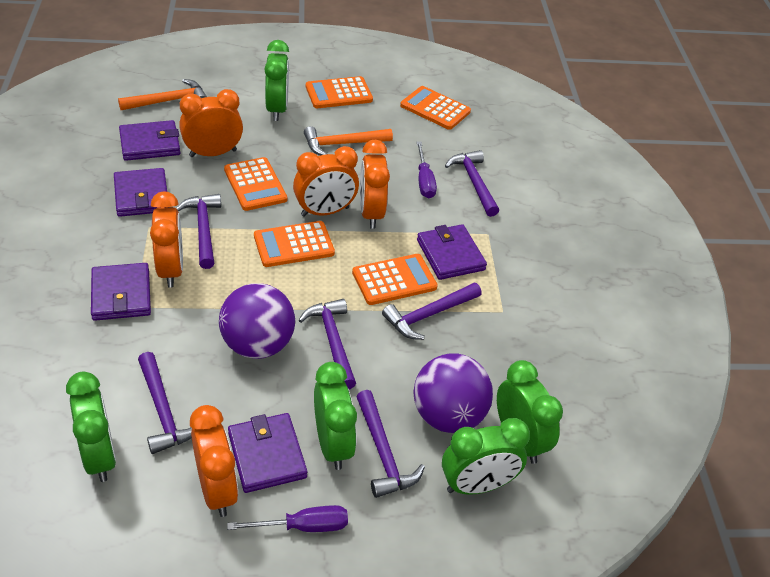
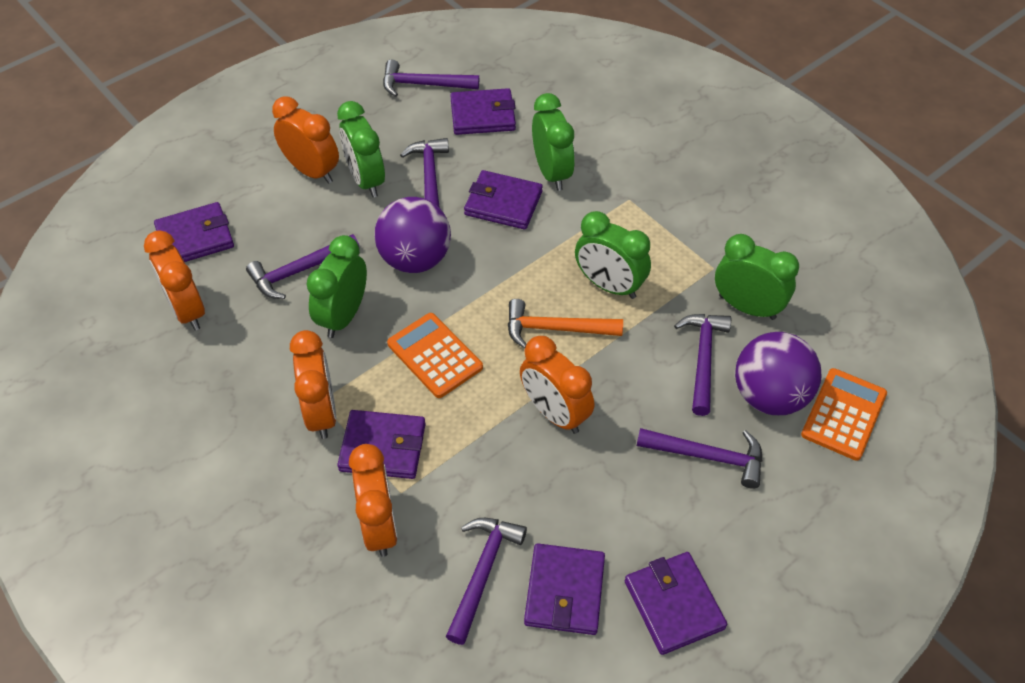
orange calculator: 5 -> 2
orange hammer: 2 -> 1
purple screwdriver: 2 -> 0
purple wallet: 5 -> 6

